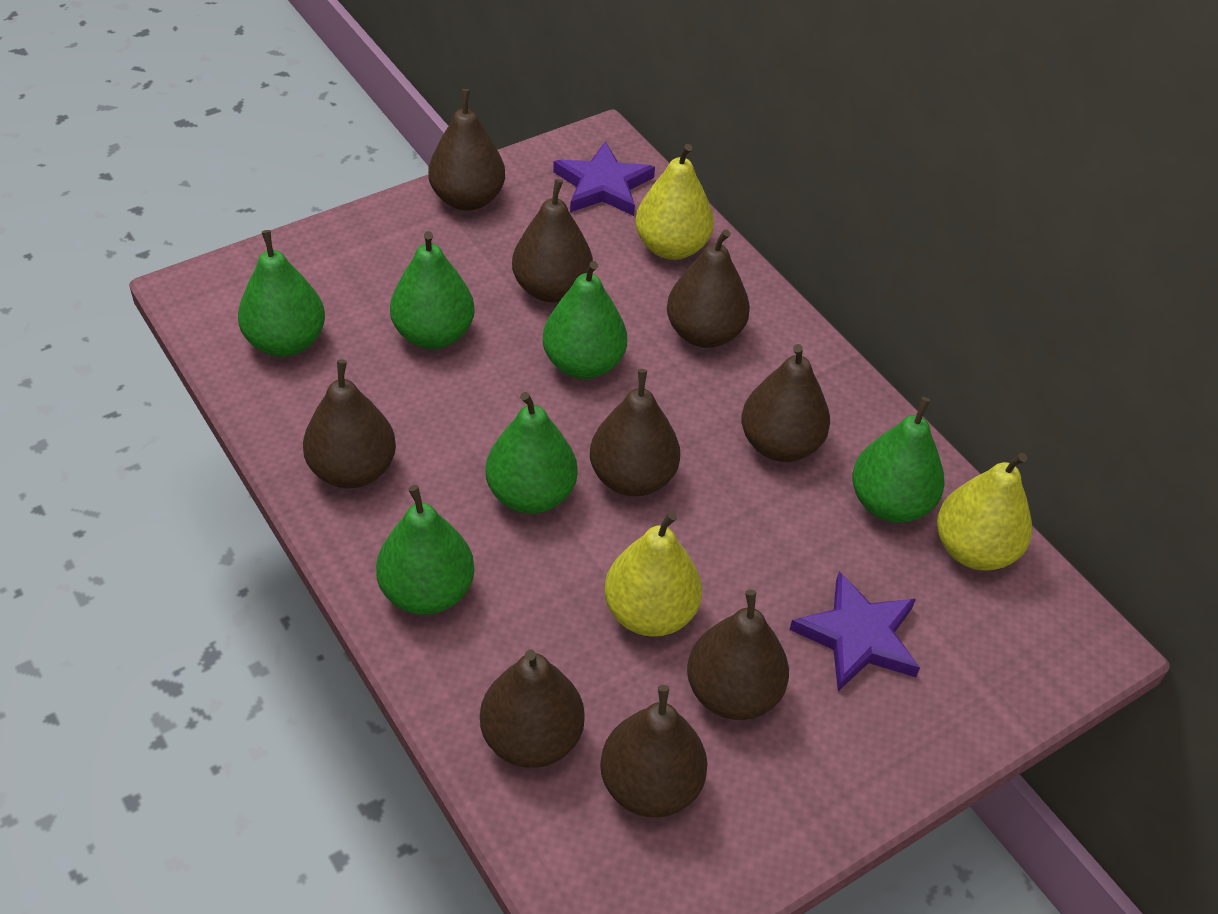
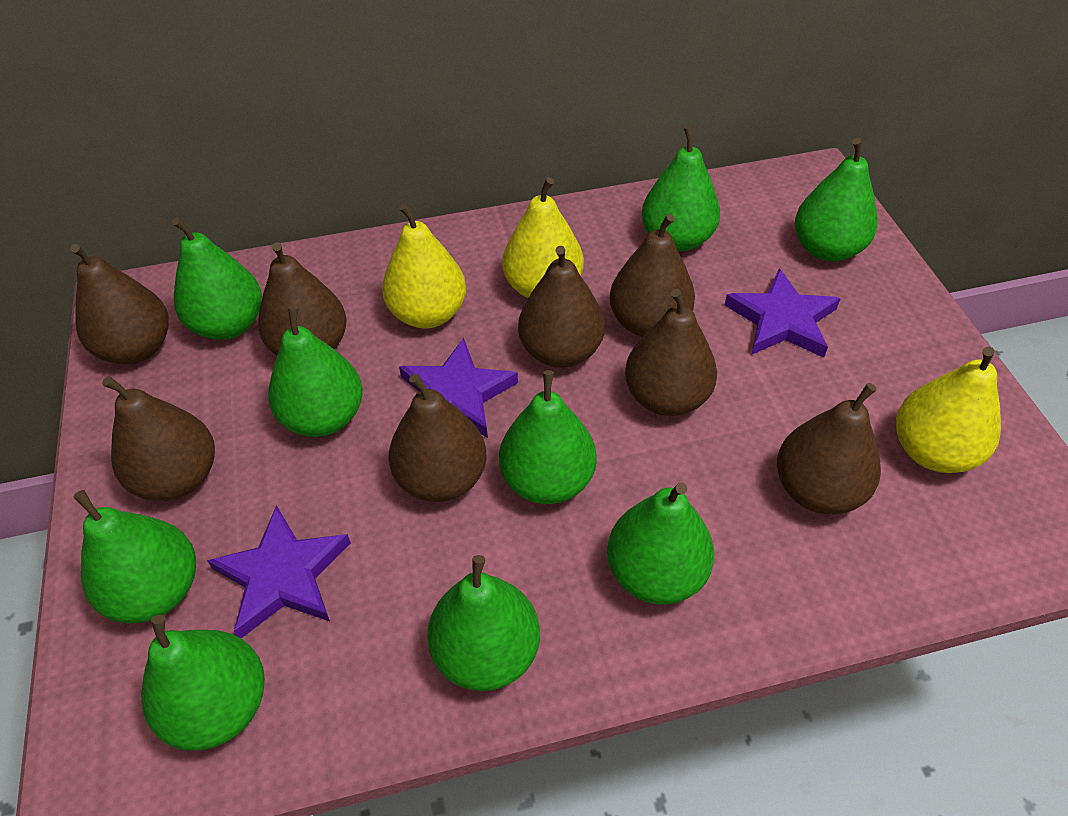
brown pear: 9 -> 8
green pear: 6 -> 9
purple star: 2 -> 3

